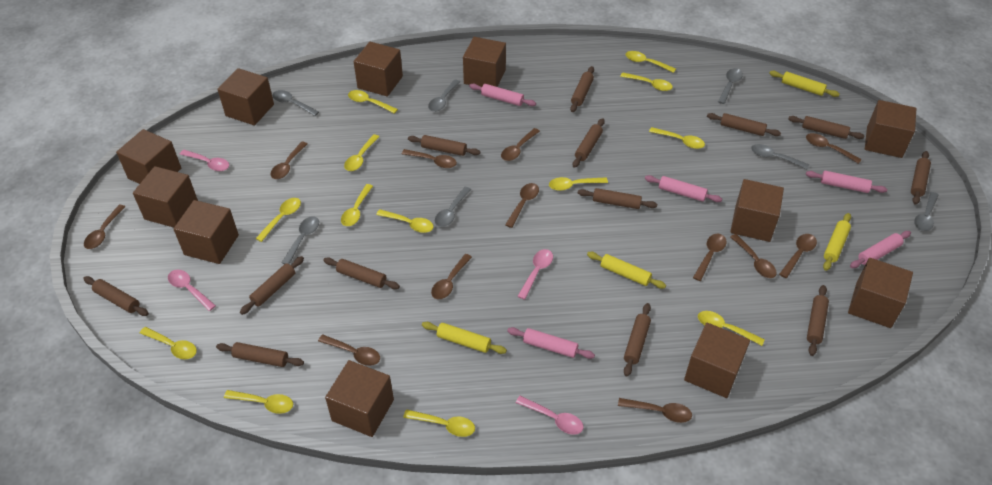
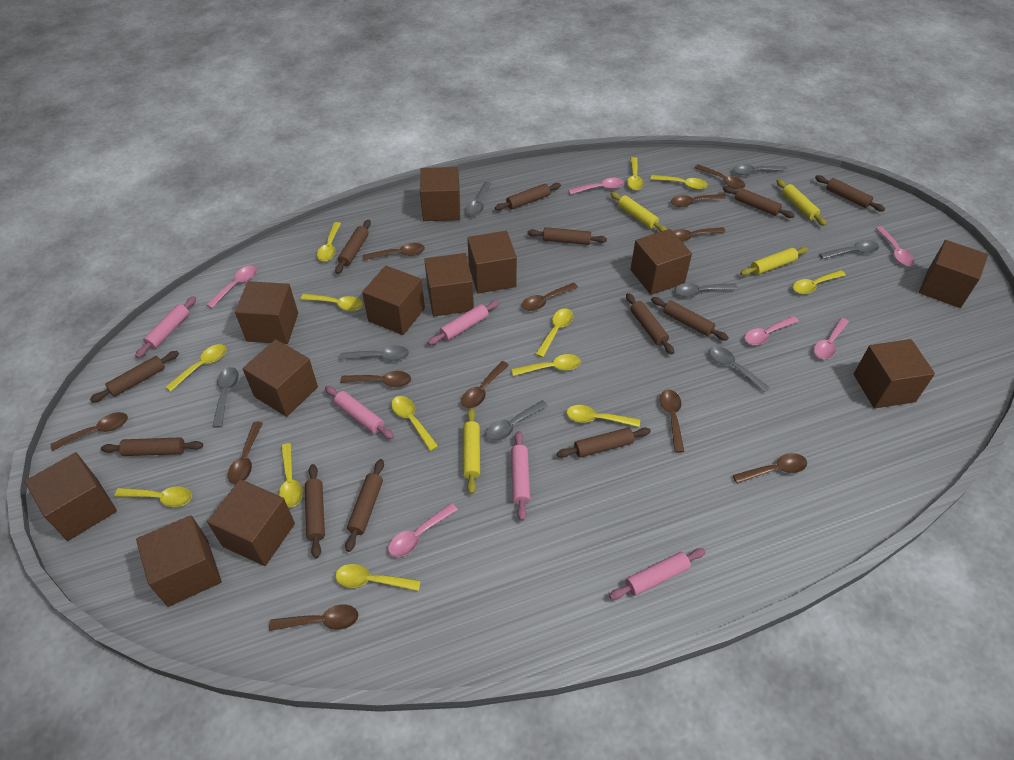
brown cube: 11 -> 12
brown rolling pin: 13 -> 12
grey spoon: 7 -> 8
pink spoon: 4 -> 6

